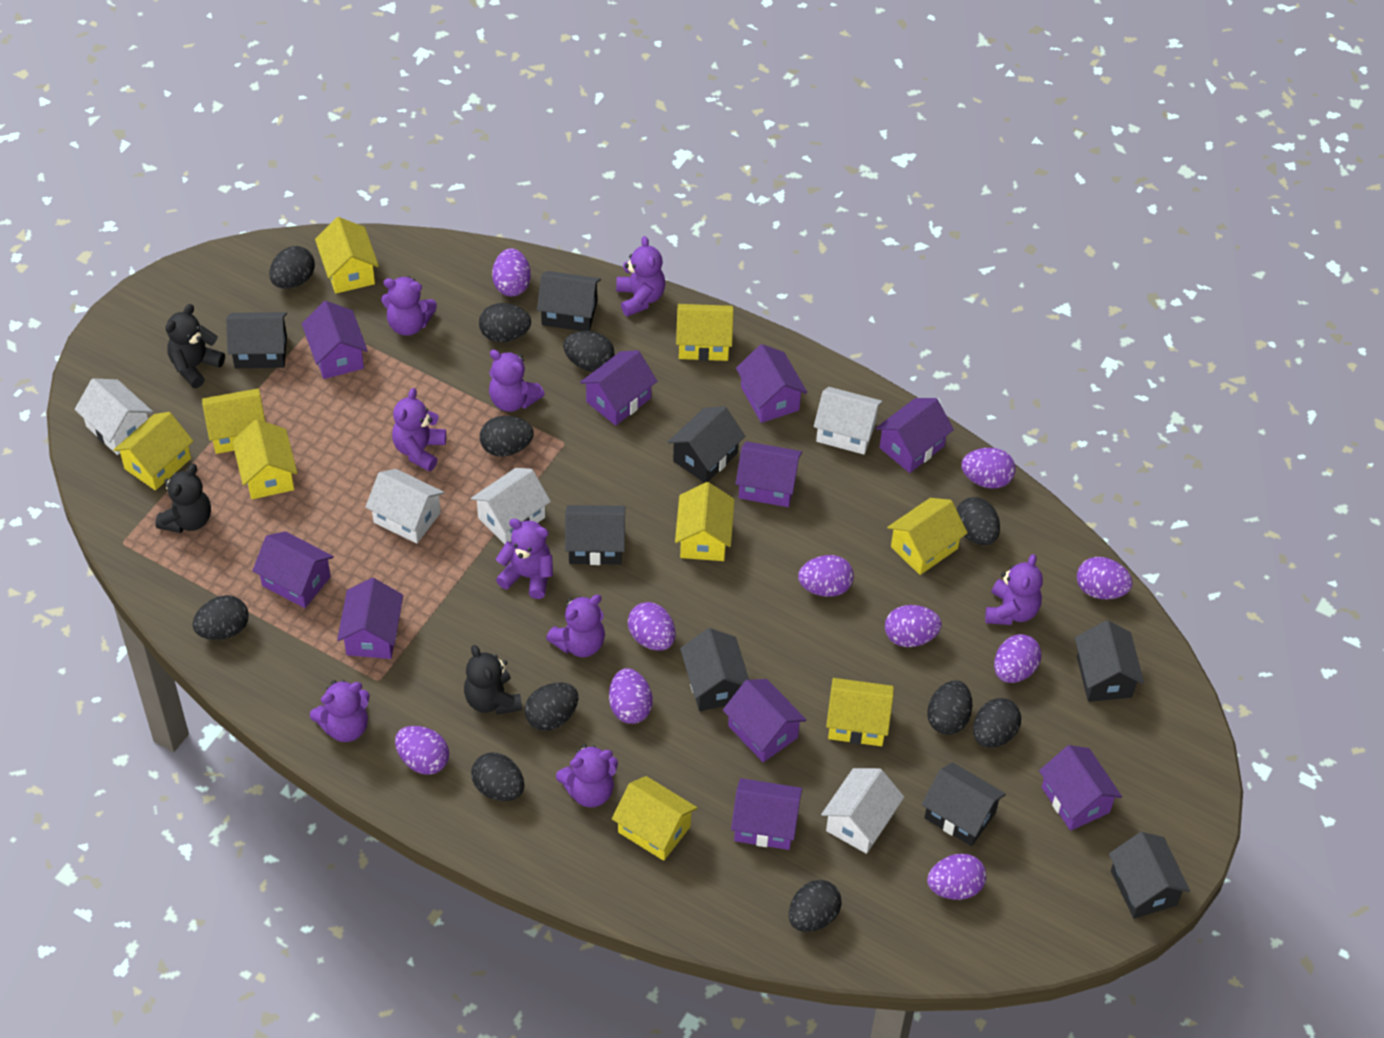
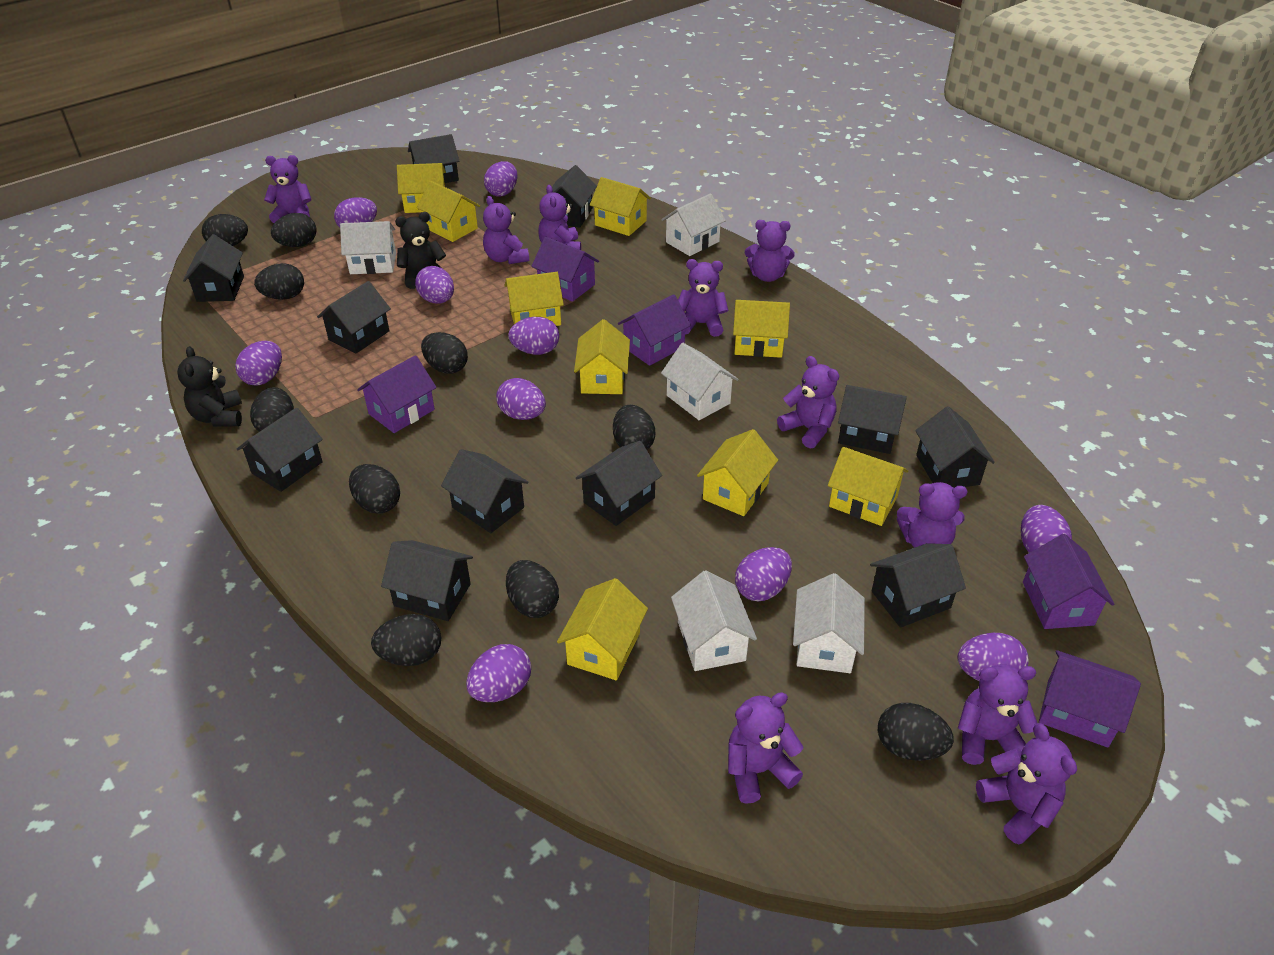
black egg: 11 -> 10
black house: 8 -> 11
black teddy bear: 3 -> 2
purple house: 10 -> 5
purple teddy bear: 9 -> 10

